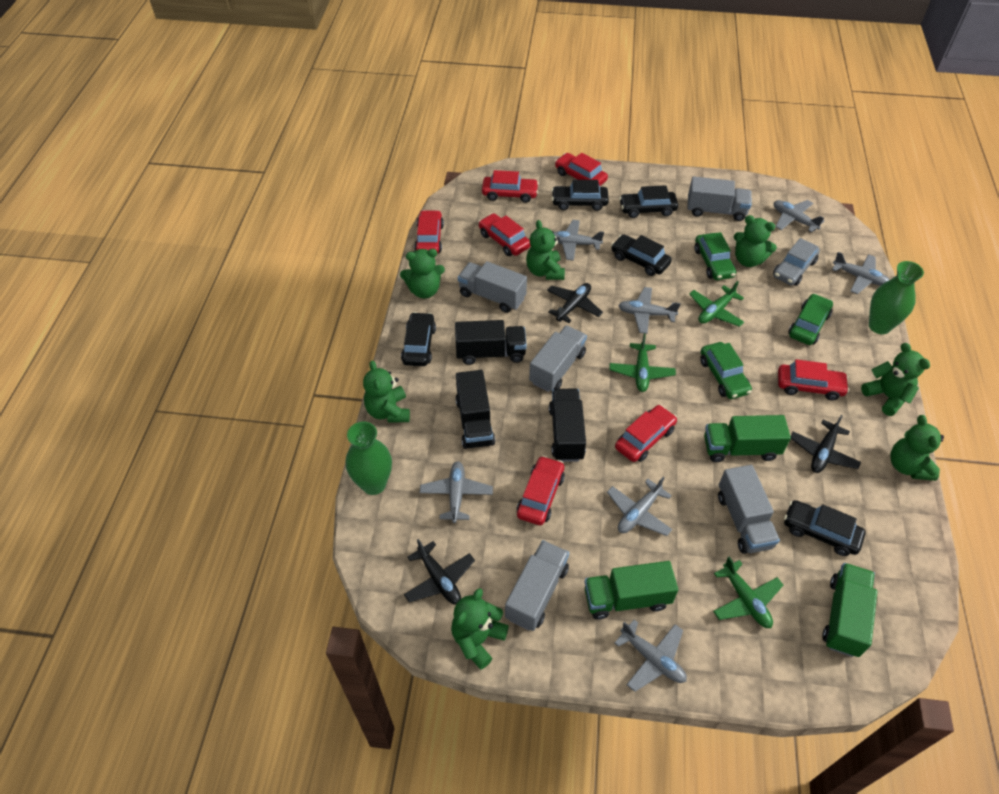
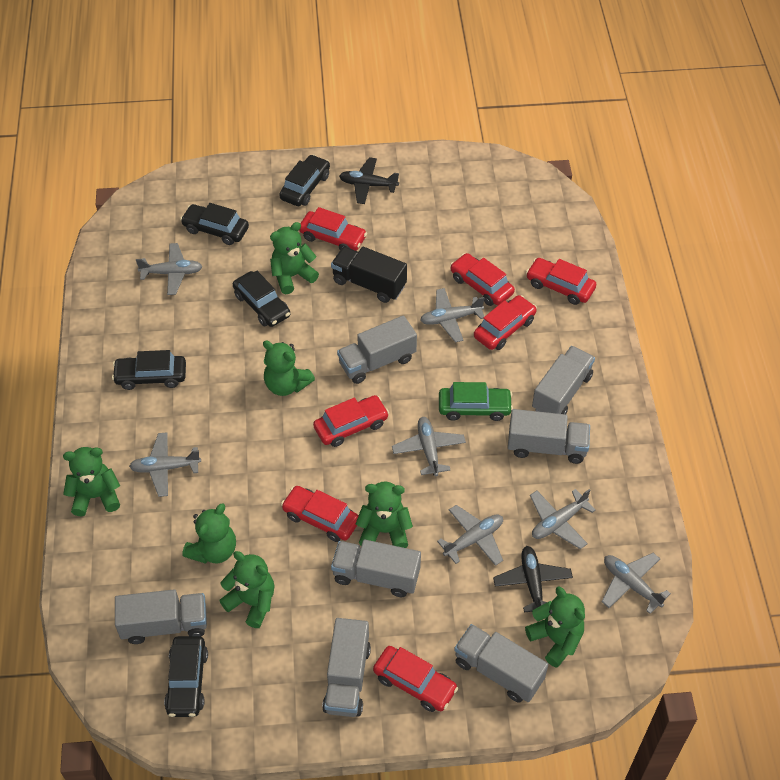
black plane: 3 -> 2
black truck: 3 -> 1
green car: 3 -> 1
green plane: 3 -> 0
green truck: 3 -> 0
green vase: 2 -> 0
grey car: 1 -> 0
grey truck: 5 -> 7

